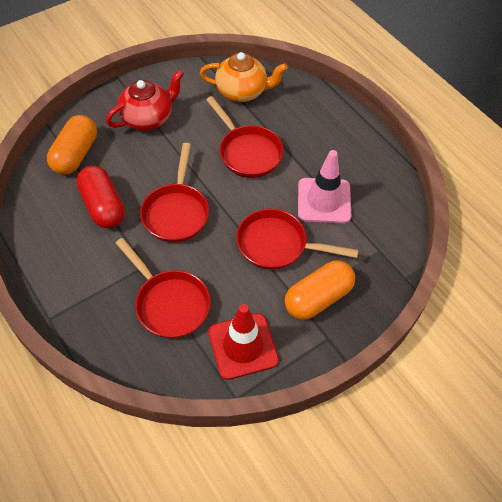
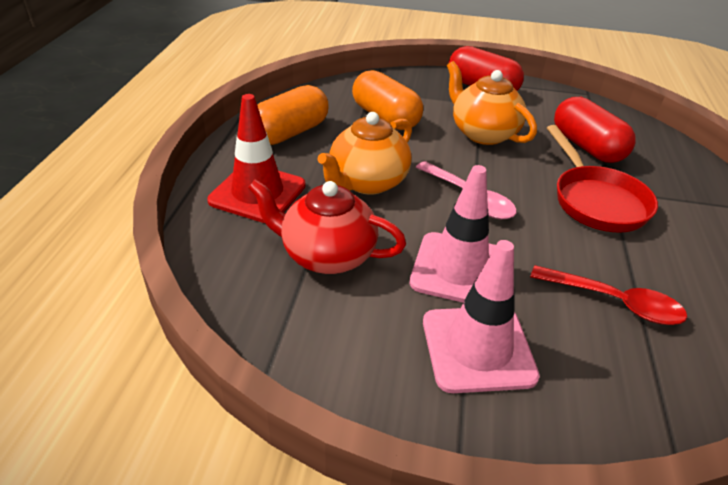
orange teapot: 1 -> 2
pink spoon: 0 -> 1
pink traffic cone: 1 -> 2
red capsule: 1 -> 2
red pan: 4 -> 1
red spoon: 0 -> 1

